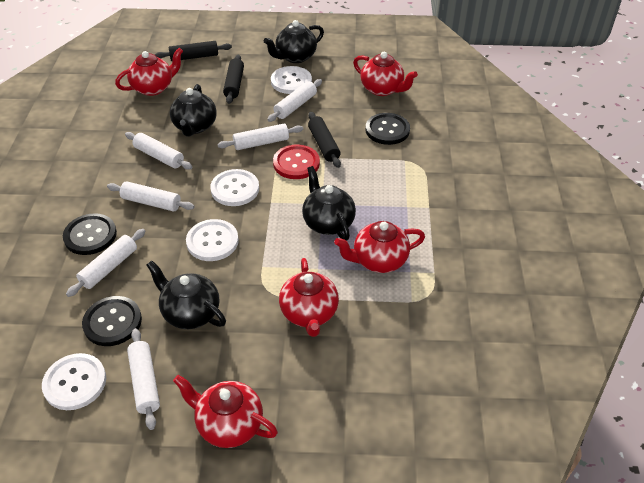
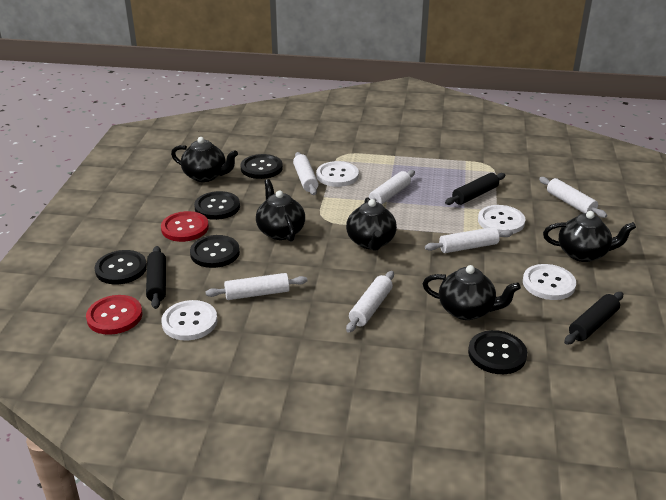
black button: 3 -> 5
black teapot: 4 -> 5
red button: 1 -> 2
red teapot: 5 -> 0

